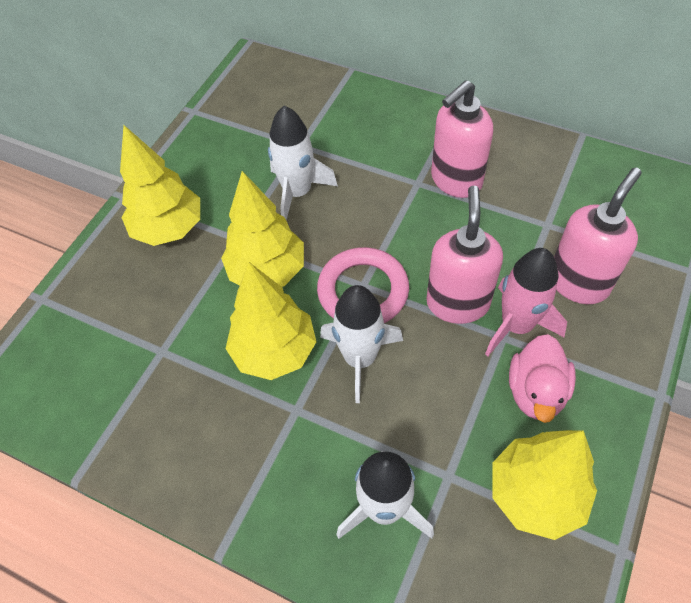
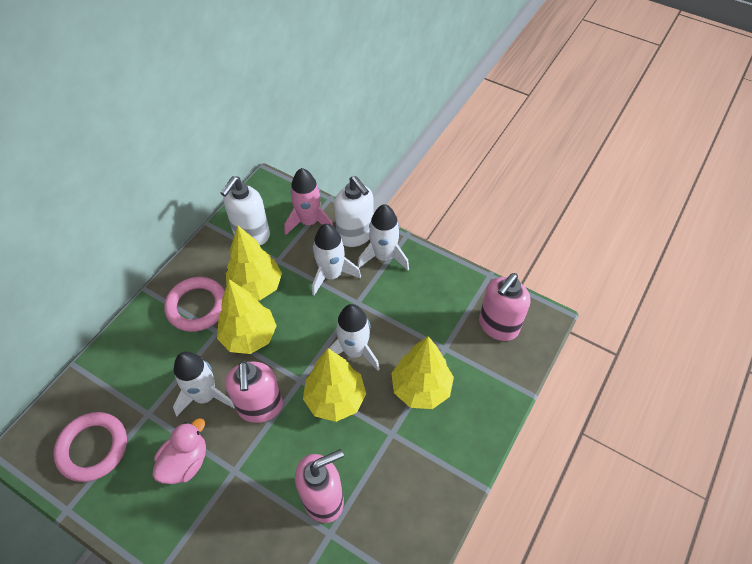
pink ring: 1 -> 2
white rocket: 3 -> 4
white soap dispenser: 0 -> 2

